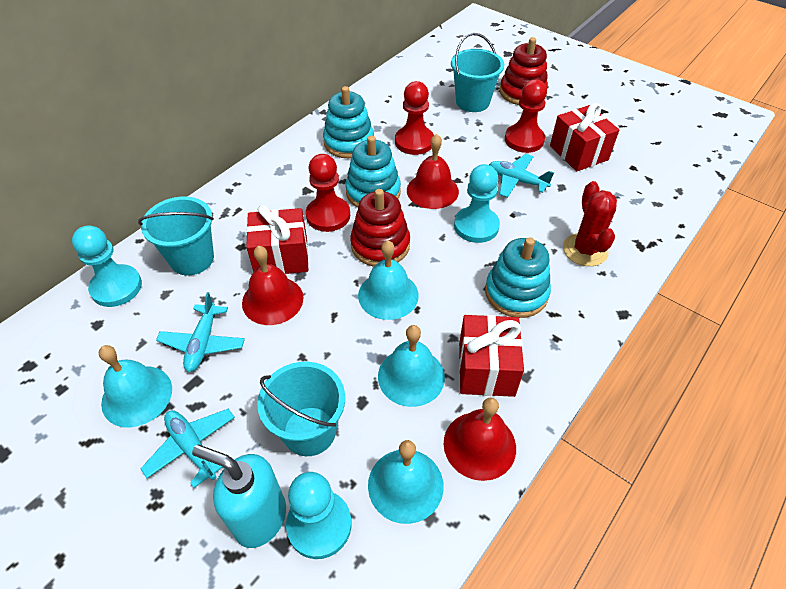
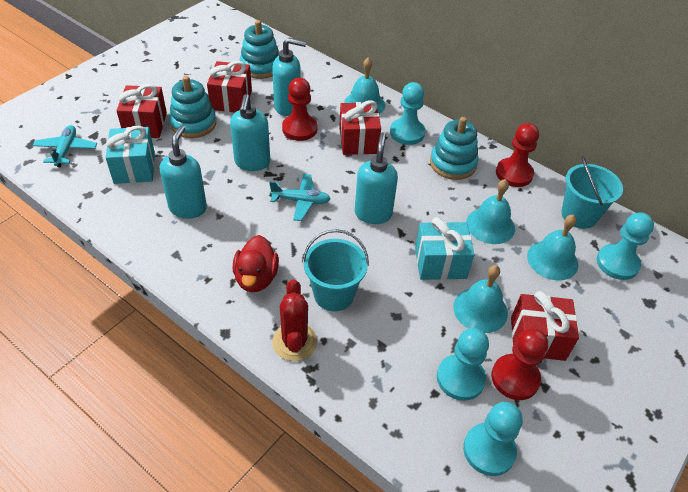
red bell: 3 -> 0
red duck: 0 -> 1
red gift: 3 -> 4
red stacking toy: 2 -> 0
turquoise bucket: 3 -> 2
turquoise gift: 0 -> 2
turquoise pawn: 3 -> 4
turquoise plane: 3 -> 2
turquoise soap dispenser: 1 -> 4

